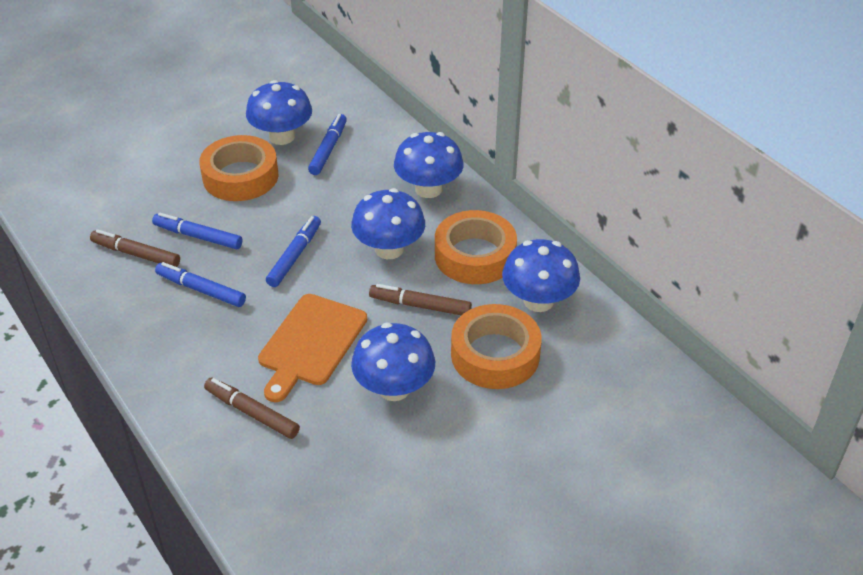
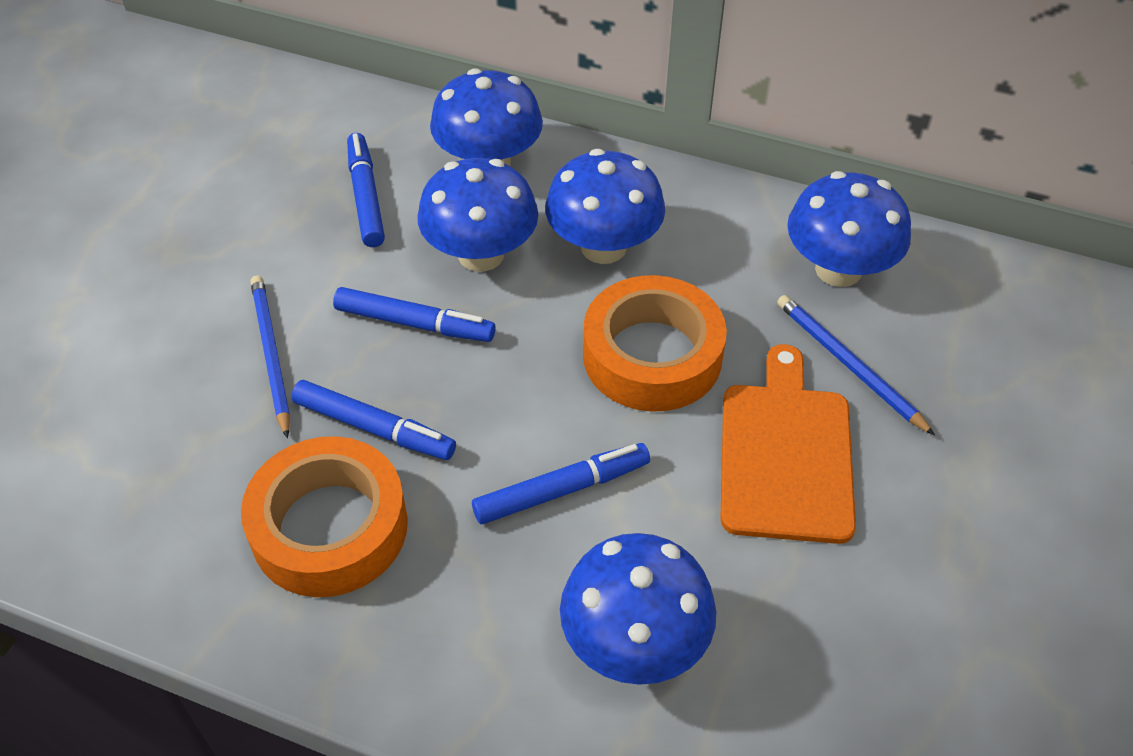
blue pencil: 0 -> 2
brown marker: 3 -> 0
orange tape: 3 -> 2

